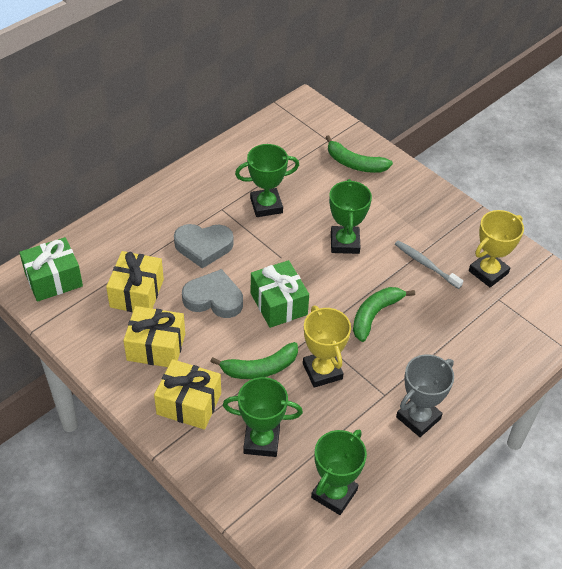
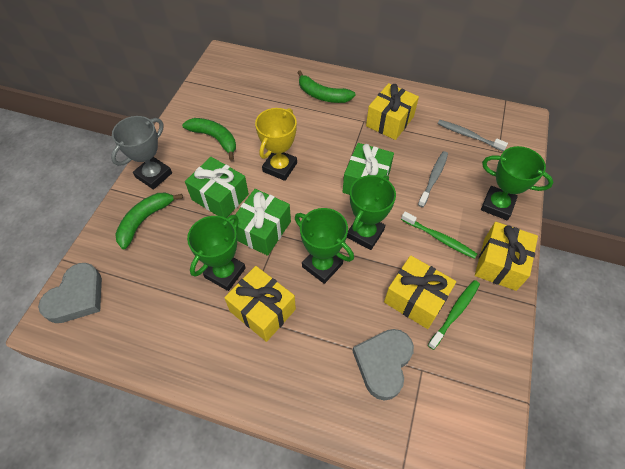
green gift: 2 -> 3
green toothbrush: 0 -> 2
grey toothbrush: 1 -> 2
yellow gift: 3 -> 4
yellow trophy: 2 -> 1

